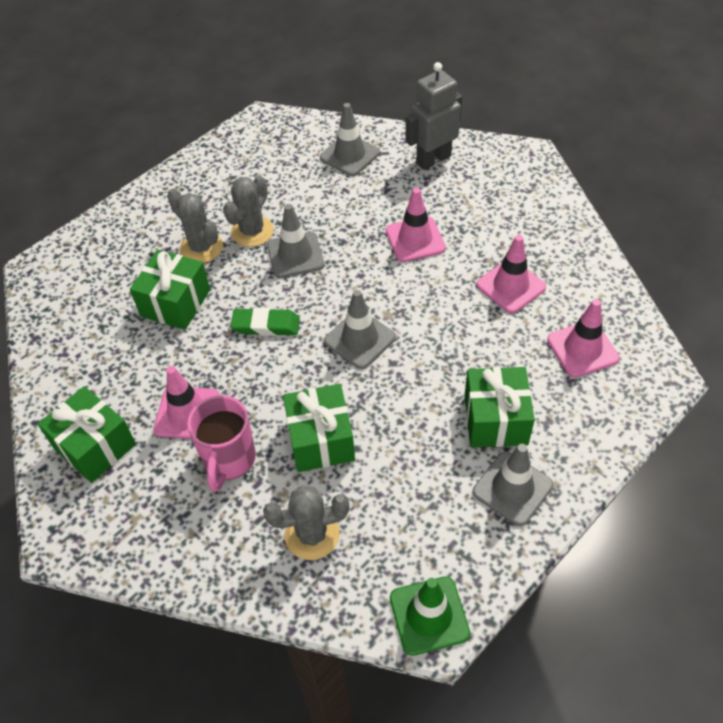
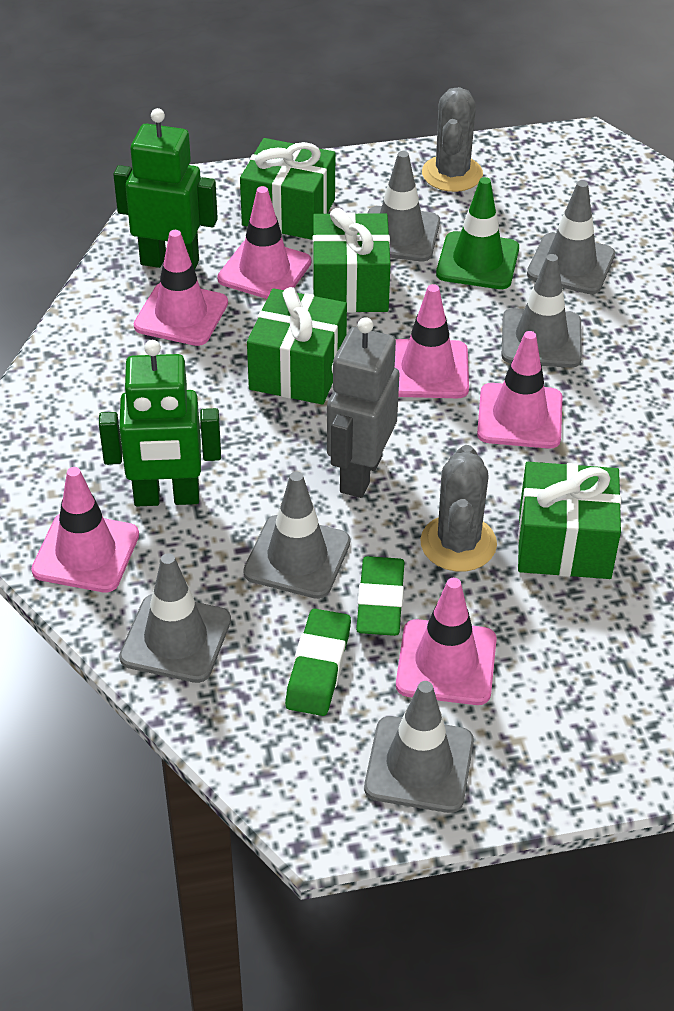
green eraser: 1 -> 2
green robot: 0 -> 2
grey cactus: 3 -> 2
grey traffic cone: 4 -> 6
pink mug: 1 -> 0
pink traffic cone: 4 -> 6

